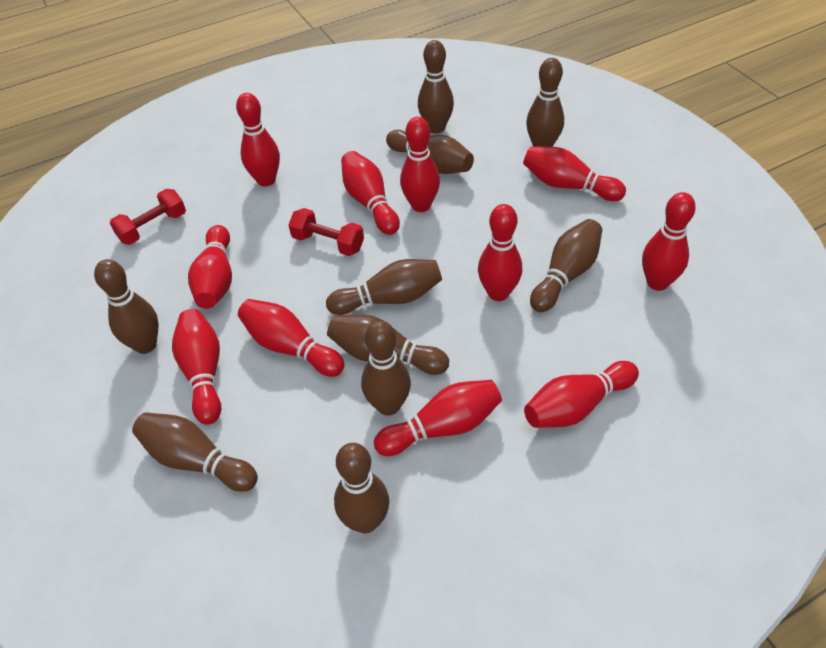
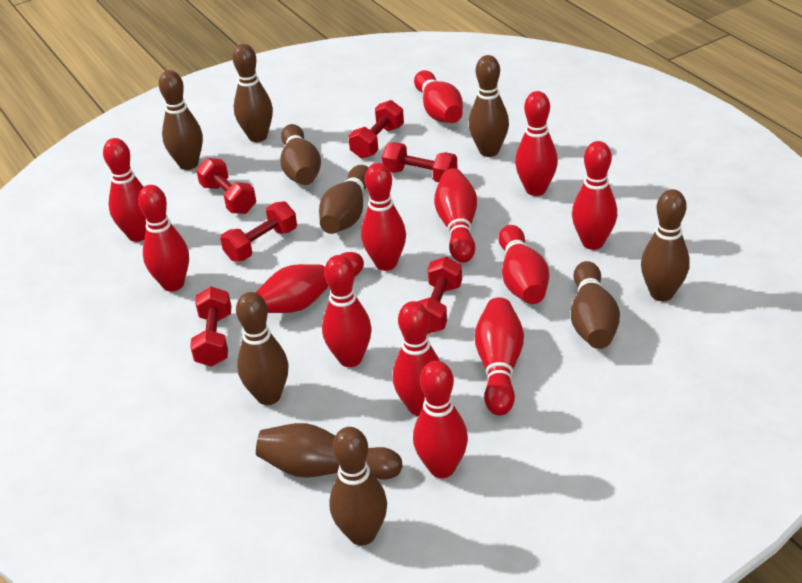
red bowling pin: 11 -> 13
red dumbbell: 2 -> 6

